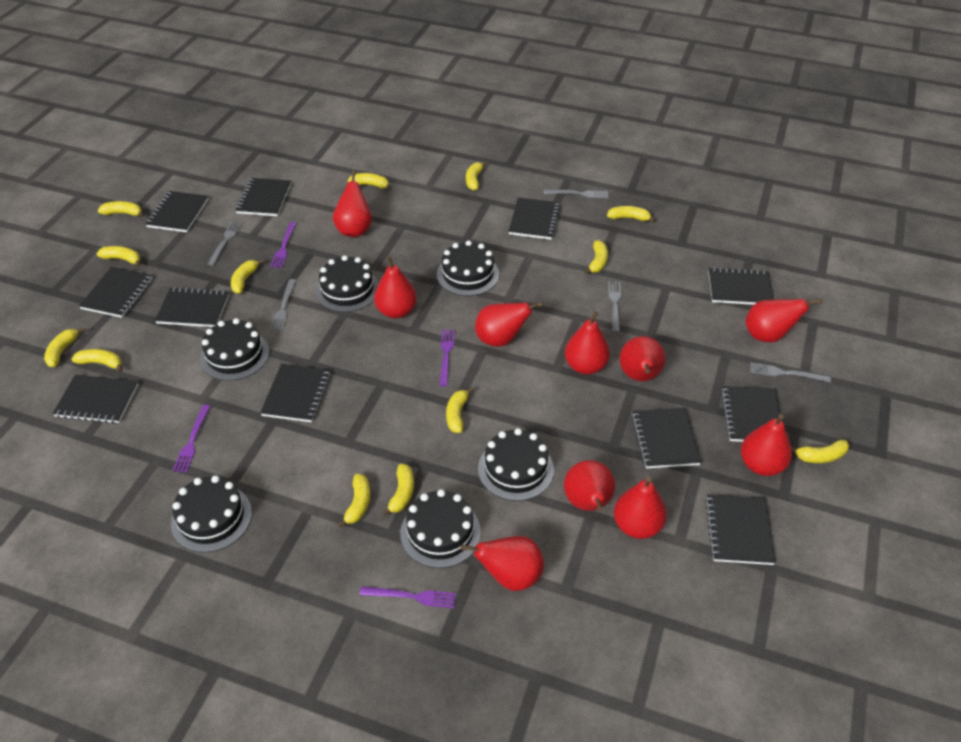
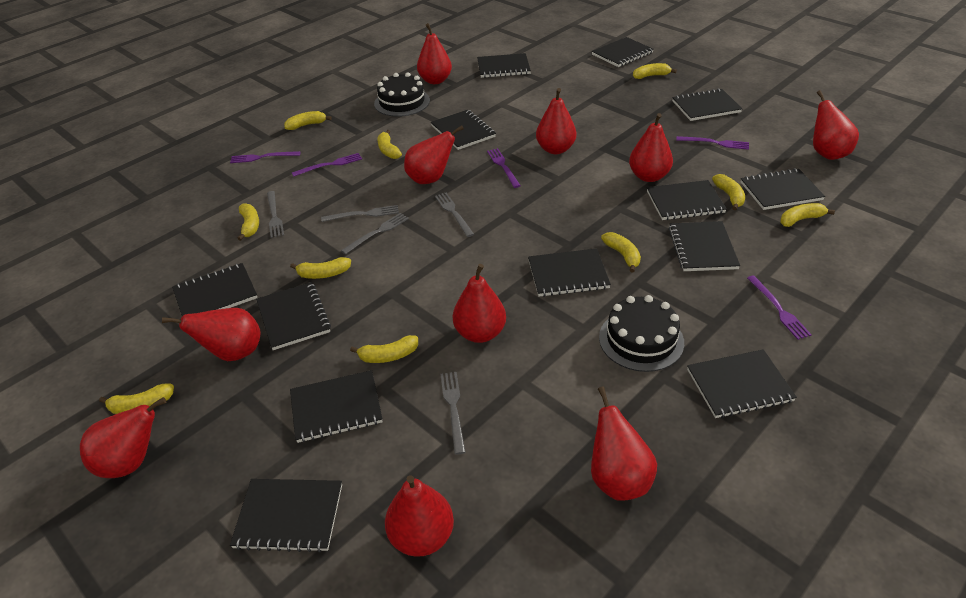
black cake: 6 -> 2
black notebook: 11 -> 13
purple fork: 4 -> 5
yellow banana: 13 -> 10

